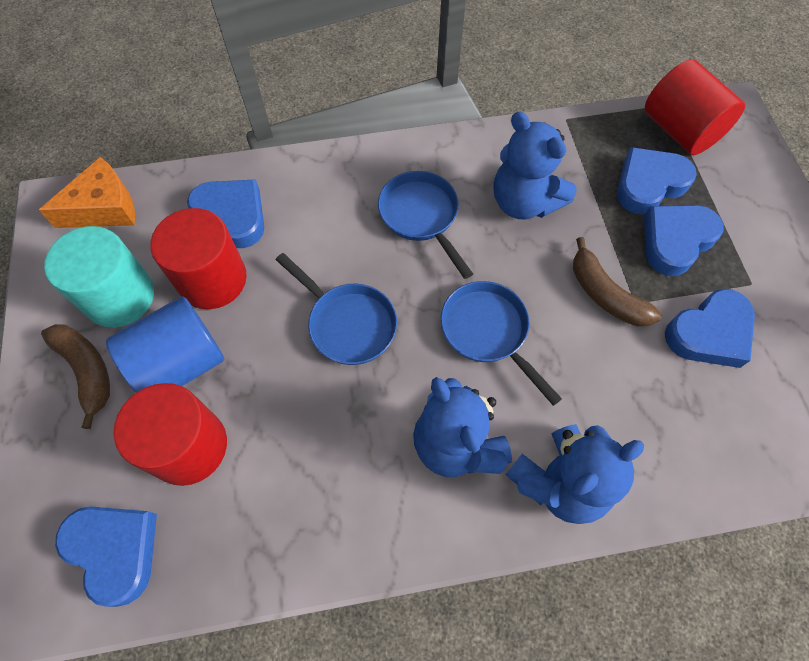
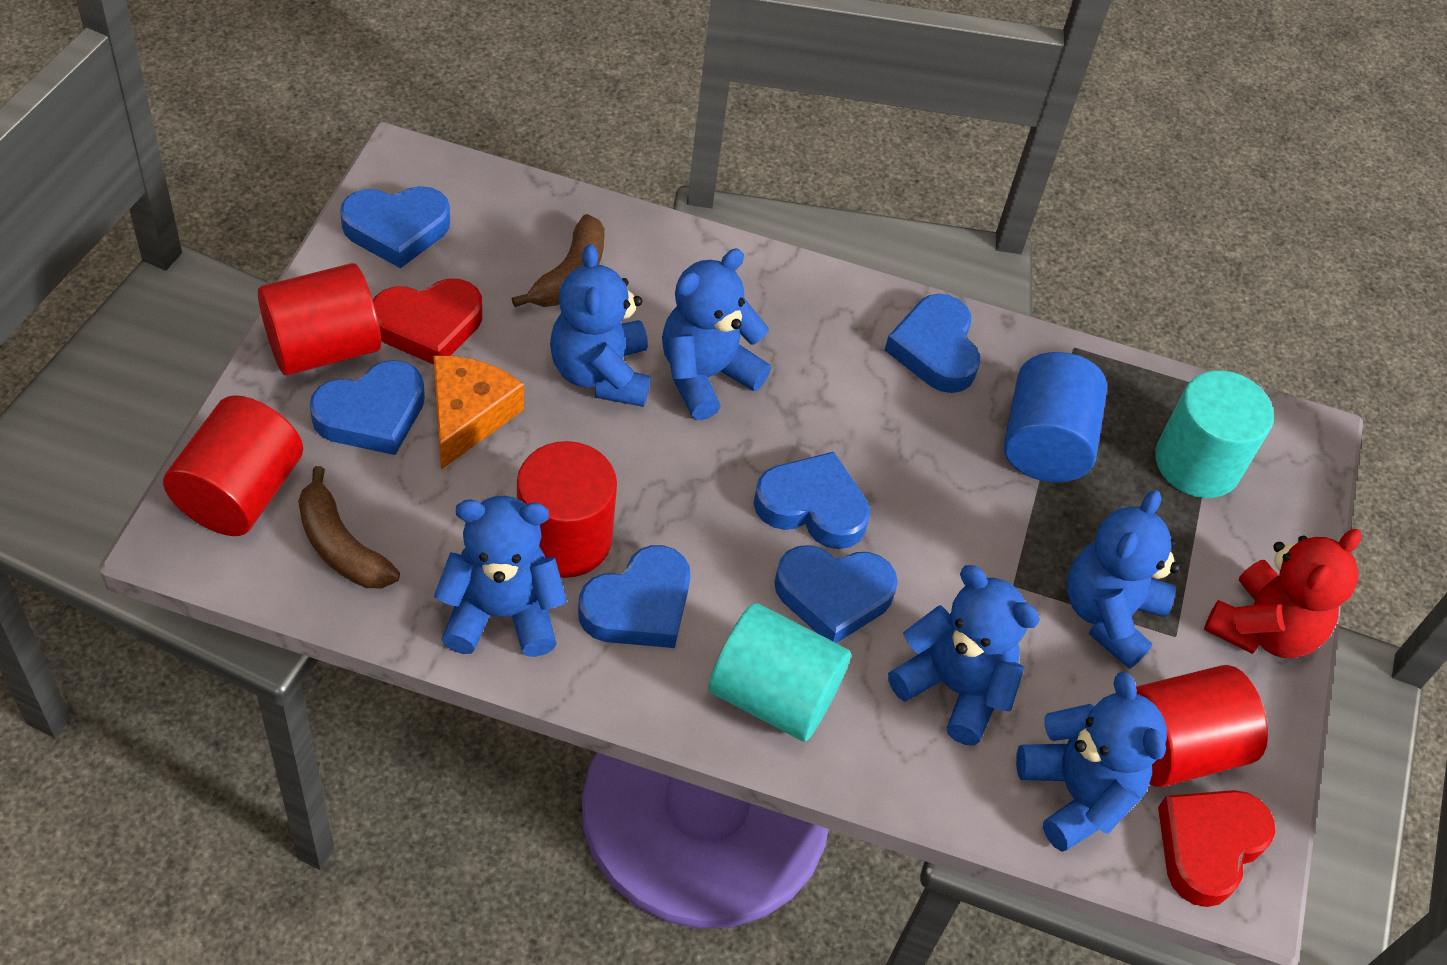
blue heart: 5 -> 6
blue pan: 3 -> 0
blue teddy bear: 3 -> 6
red cylinder: 3 -> 4
red heart: 0 -> 2
red teddy bear: 0 -> 1
turquoise cylinder: 1 -> 2

